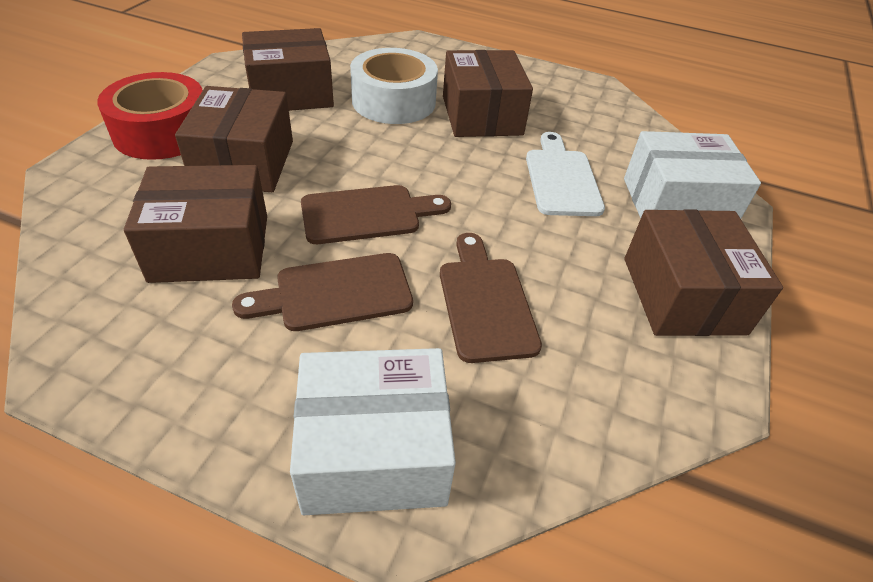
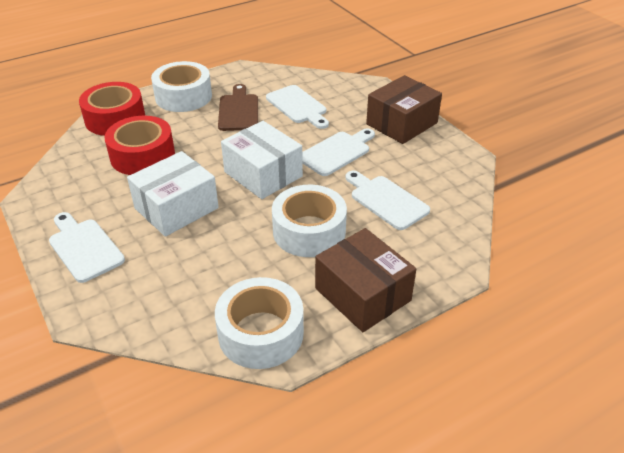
brown box: 5 -> 2
brown cutting board: 3 -> 1
red tape: 1 -> 2
white cutting board: 1 -> 4
white tape: 1 -> 3

